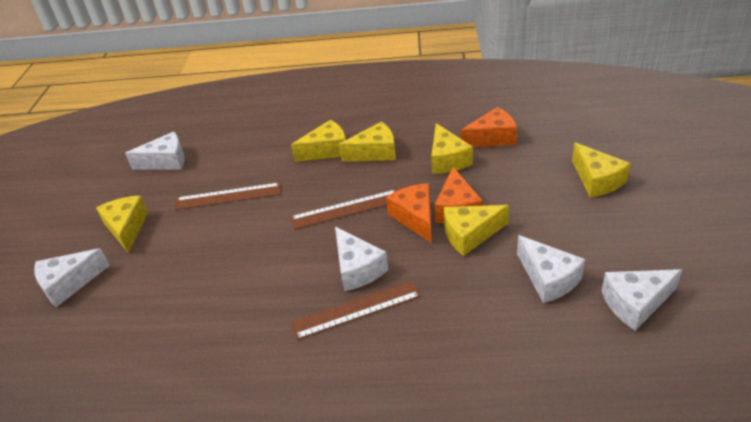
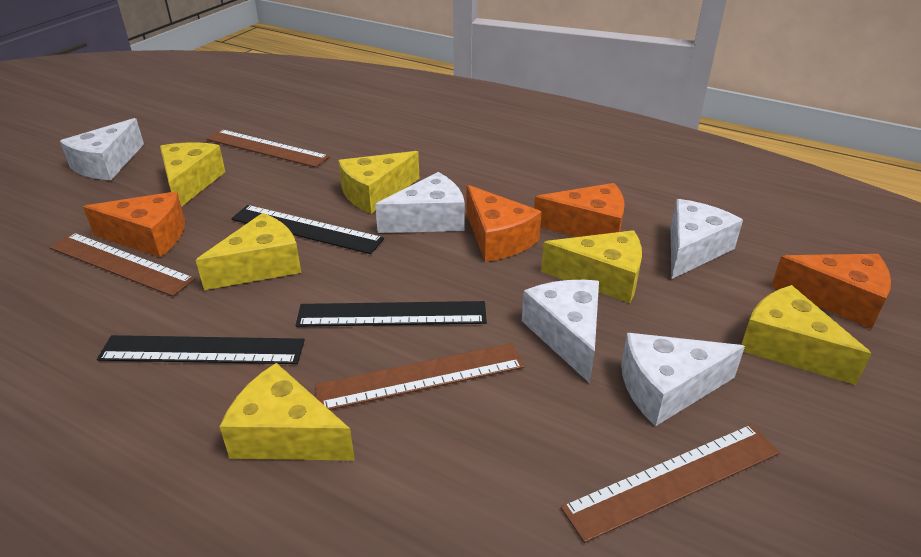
black ruler: 0 -> 3
brown ruler: 3 -> 4
orange cheese: 3 -> 4

